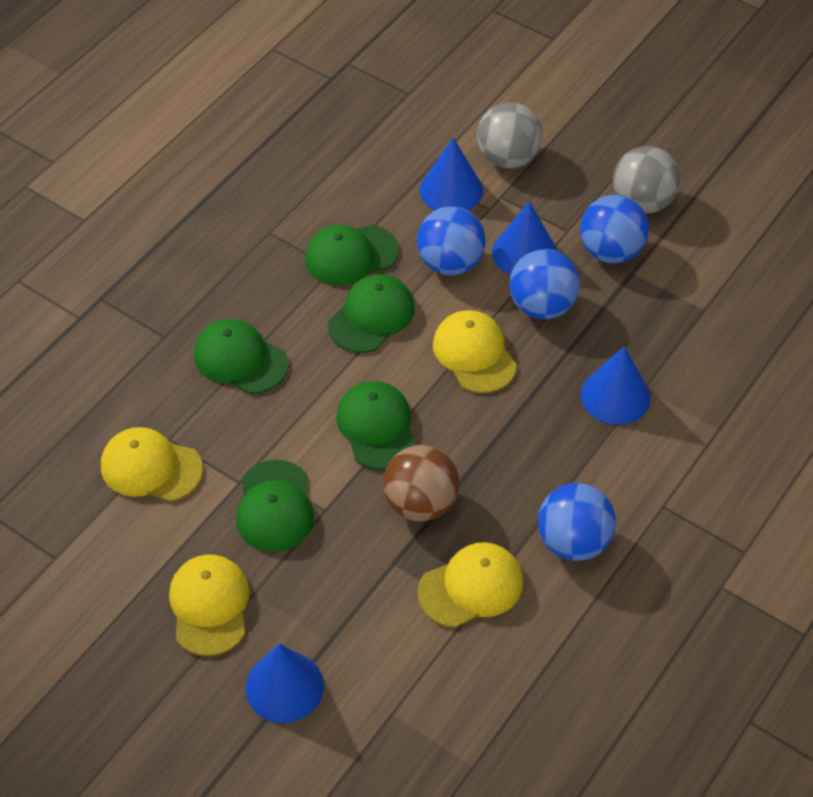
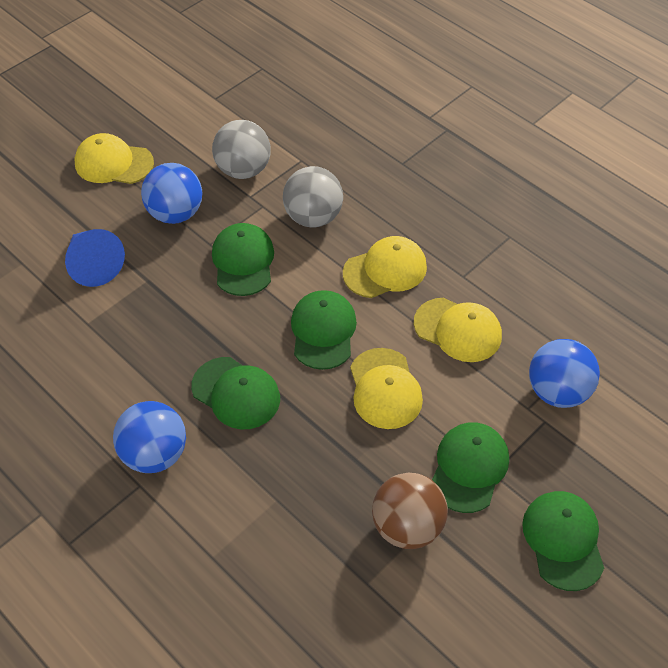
blue ball: 4 -> 3
blue cone: 4 -> 1

